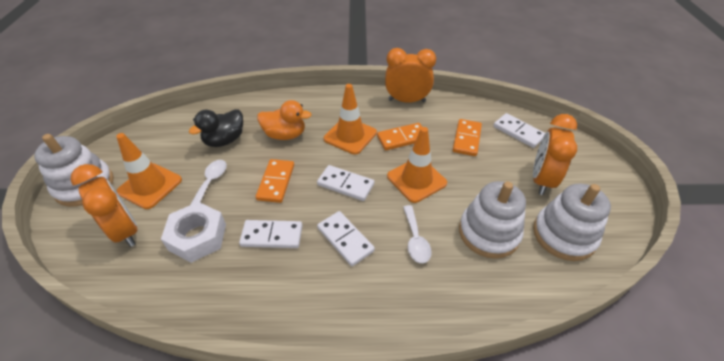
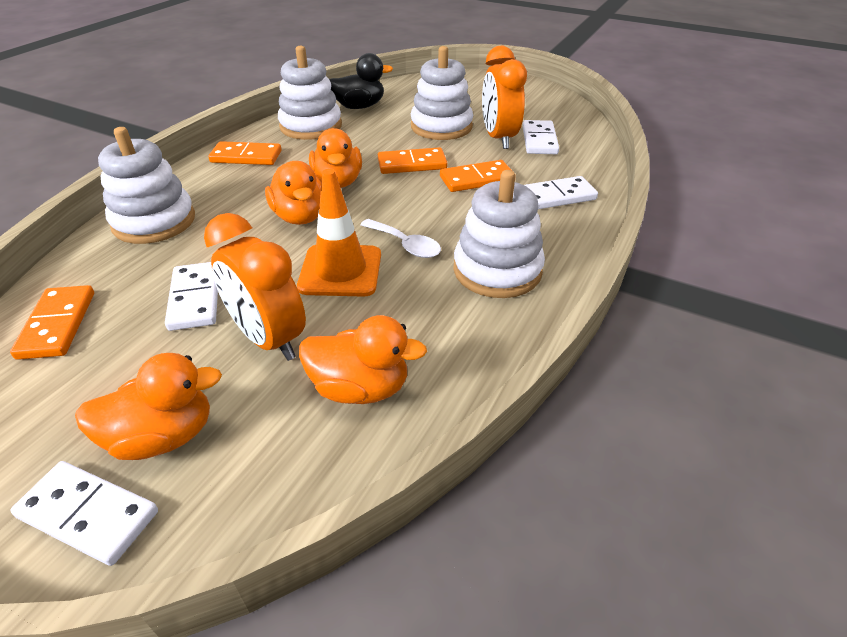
orange clock: 3 -> 2
orange domino: 3 -> 4
orange duck: 1 -> 4
orange traffic cone: 3 -> 1
white nut: 1 -> 0
white spoon: 2 -> 1
white stacking toy: 3 -> 4

